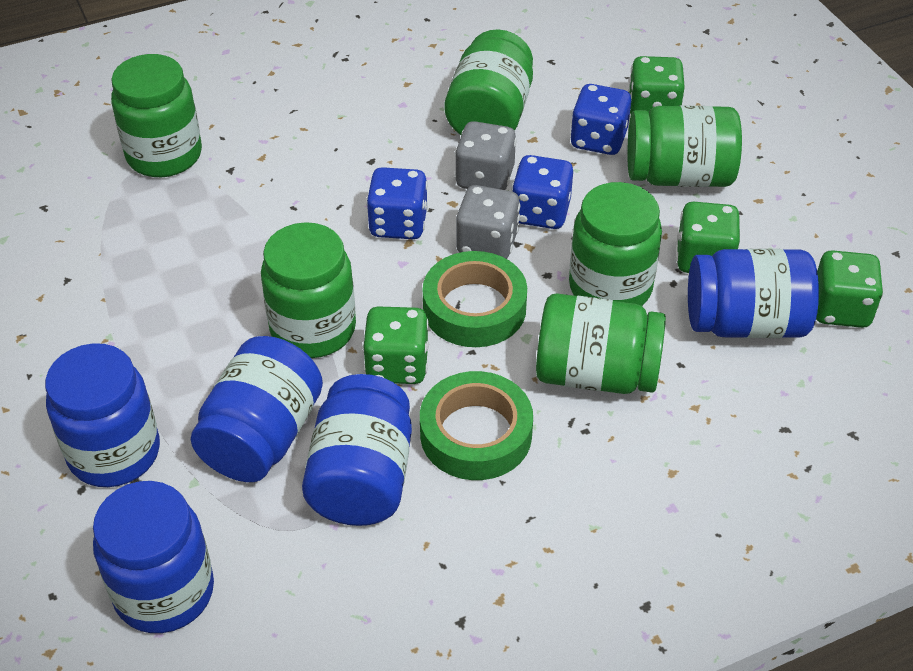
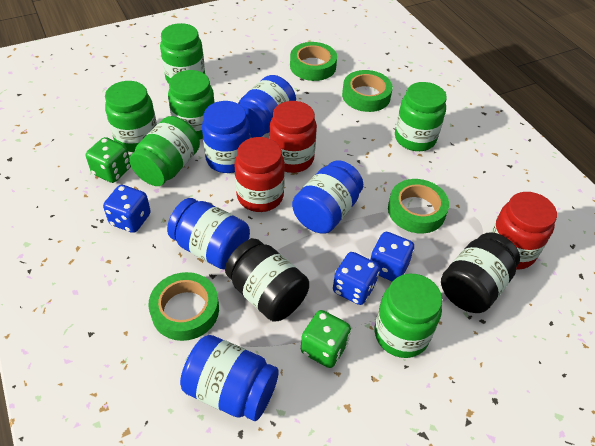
black jar: 0 -> 2
green dice: 4 -> 2
green tape: 2 -> 4
grey dice: 2 -> 0
red jar: 0 -> 3

